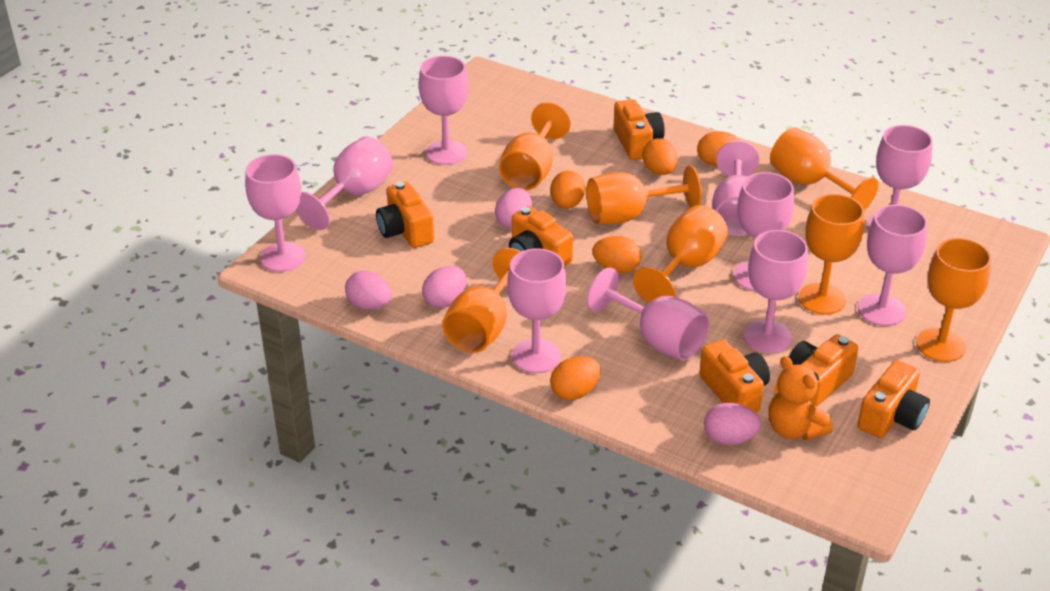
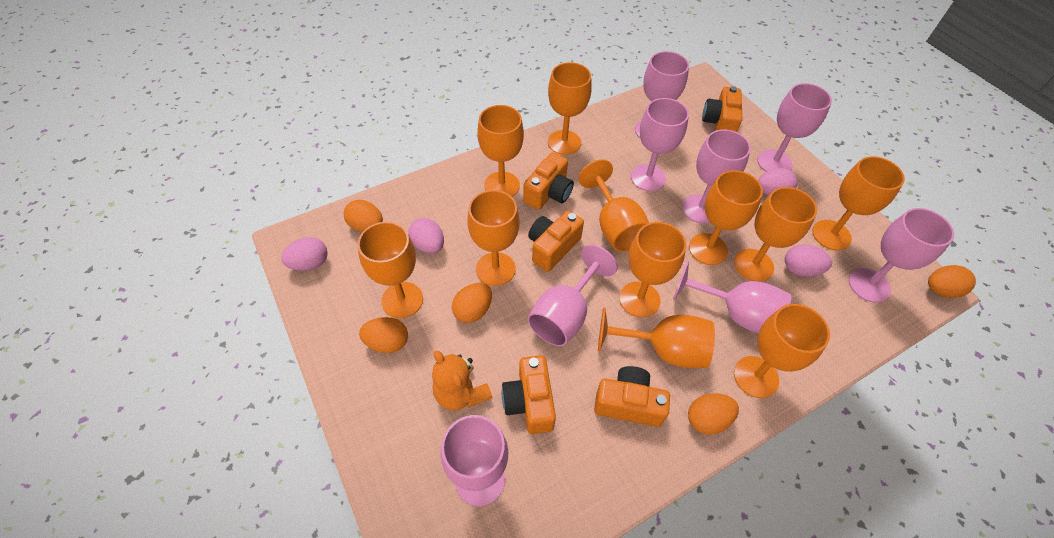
orange camera: 6 -> 5
orange goblet: 7 -> 11
pink goblet: 10 -> 8

